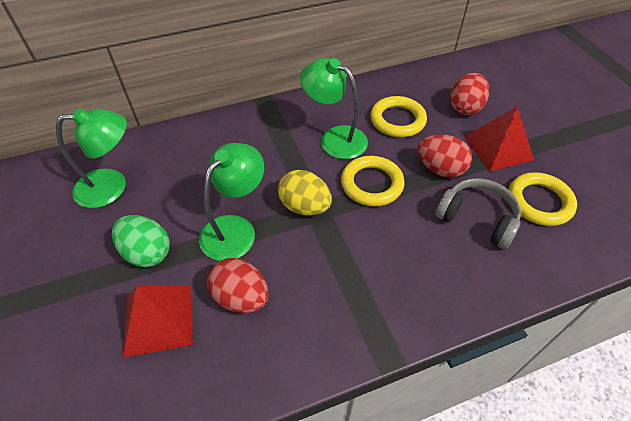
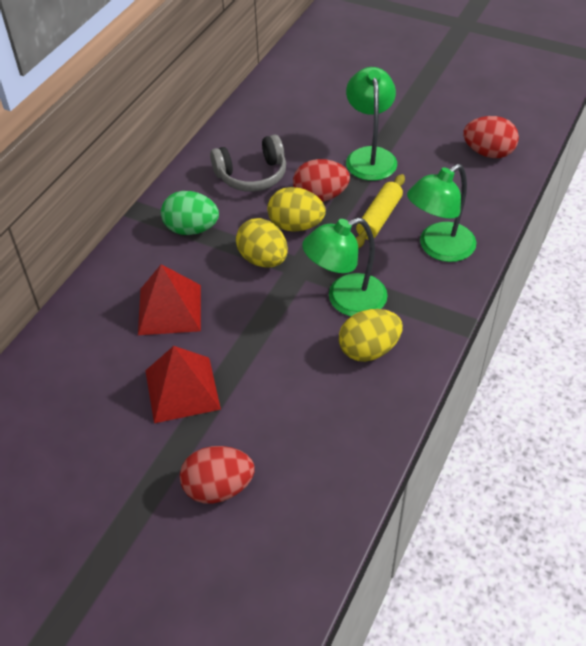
yellow egg: 1 -> 3
yellow ring: 3 -> 0
yellow rolling pin: 0 -> 1

